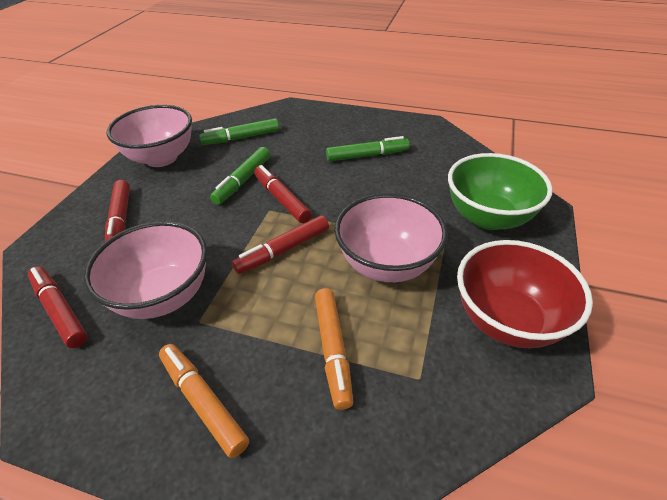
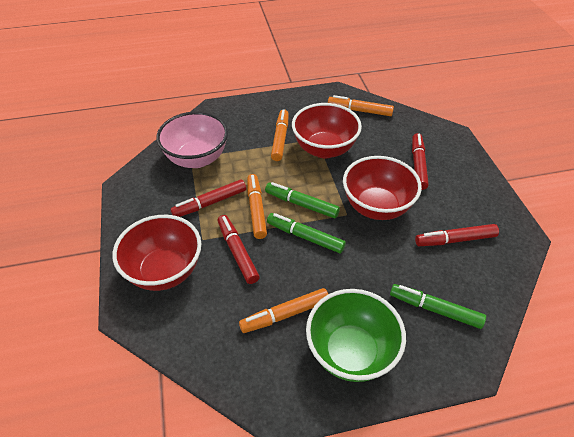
orange marker: 2 -> 4
pink bowl: 3 -> 1
red bowl: 1 -> 3

